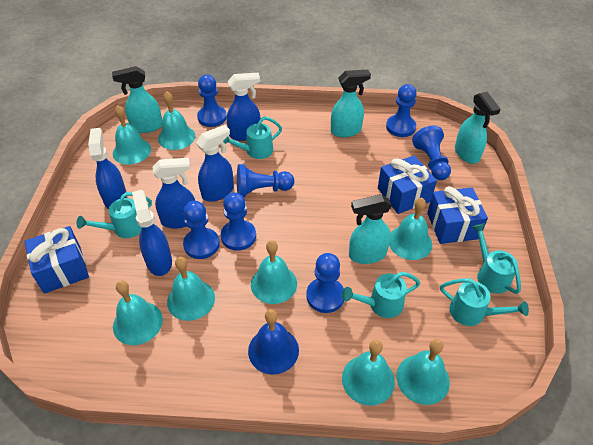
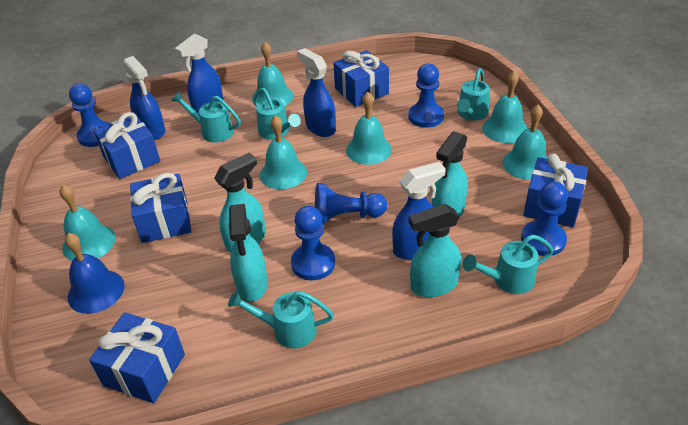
blue gift: 3 -> 5
blue pawn: 7 -> 5
blue spray bottle: 5 -> 4
turquoise bell: 8 -> 6

